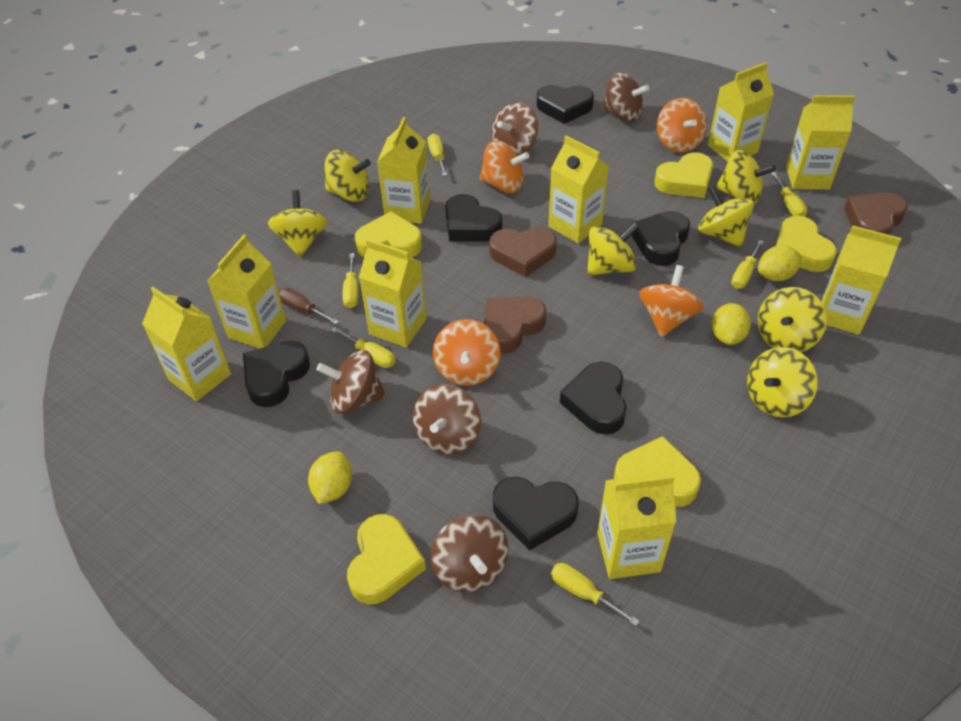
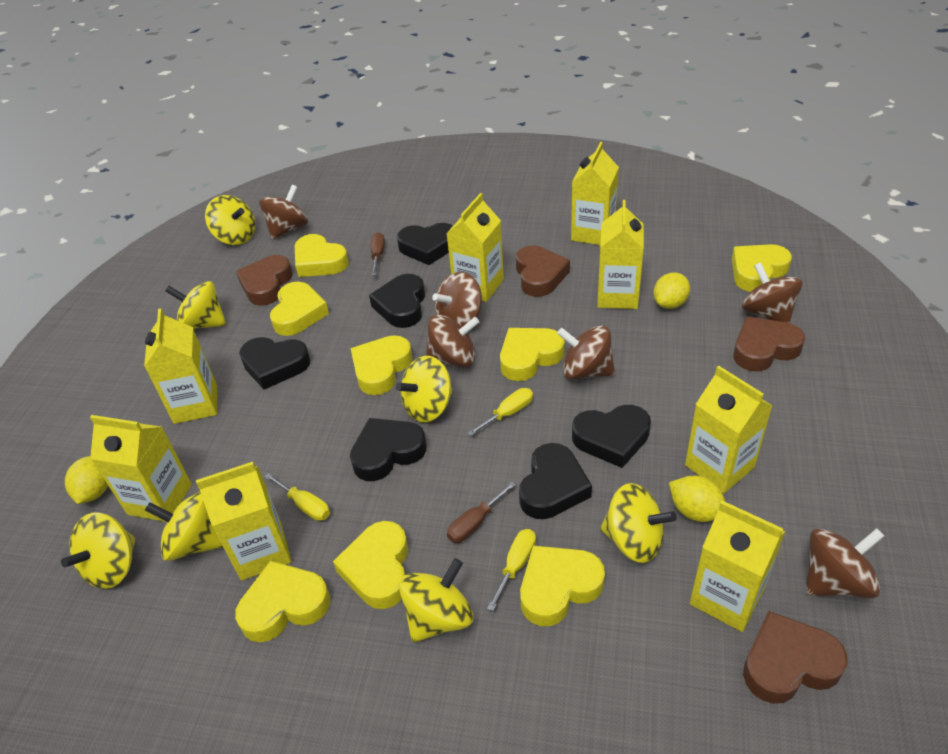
brown heart: 3 -> 4
brown screwdriver: 1 -> 2
brown spinning top: 5 -> 6
orange spinning top: 4 -> 0
yellow carton: 9 -> 8
yellow heart: 5 -> 8
yellow screwdriver: 6 -> 3

